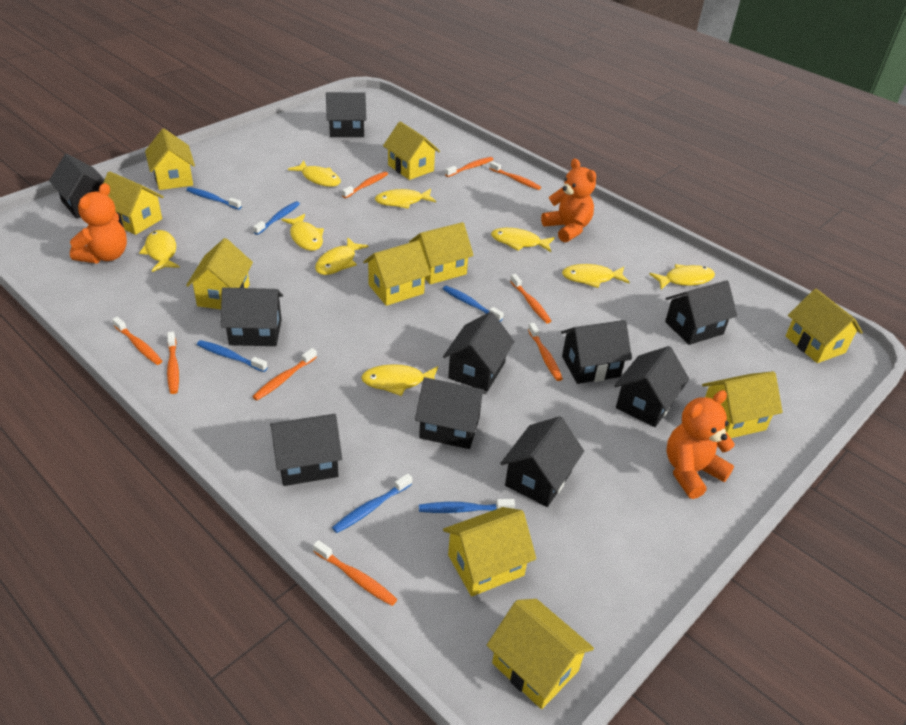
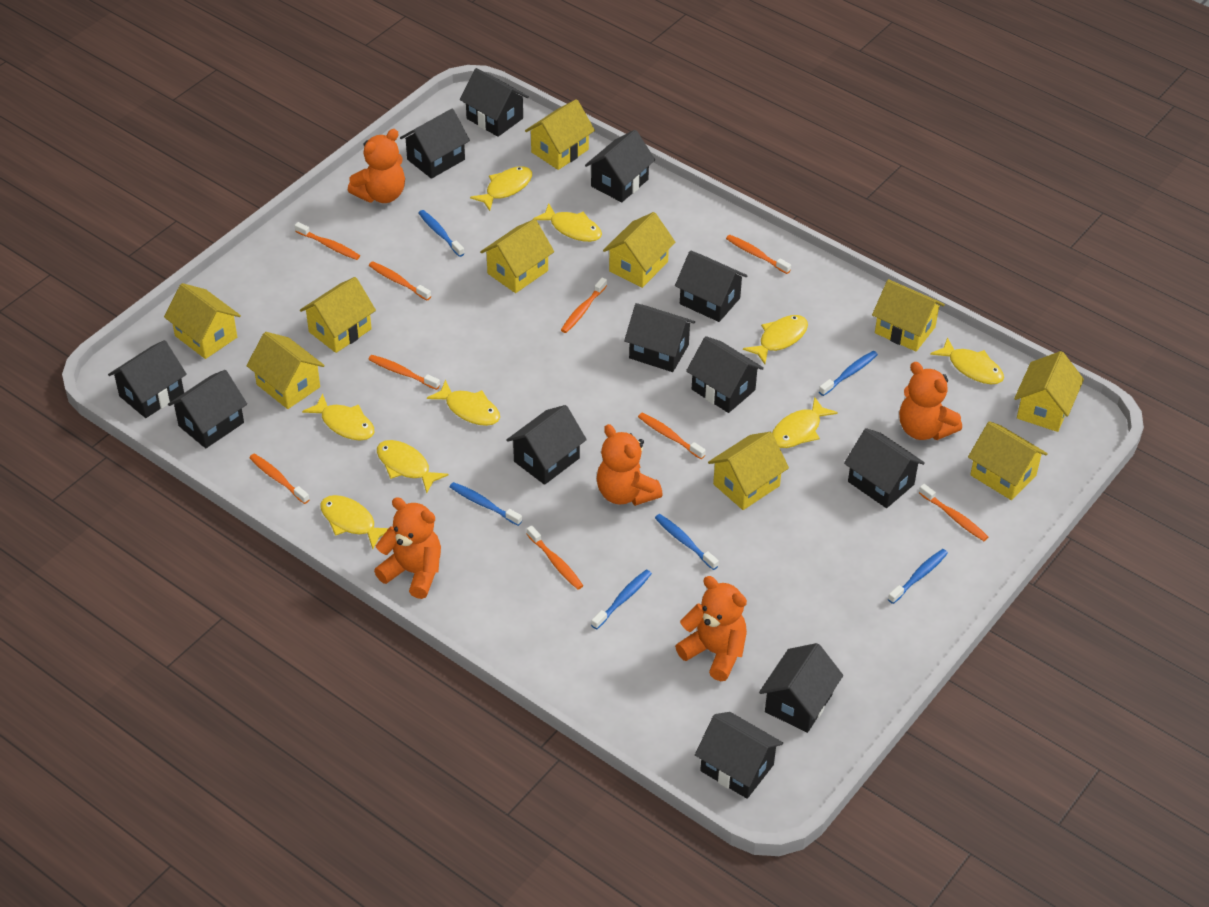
black house: 10 -> 12
orange teddy bear: 3 -> 5

